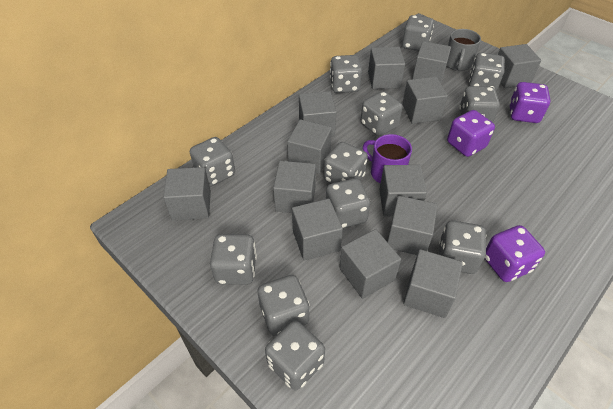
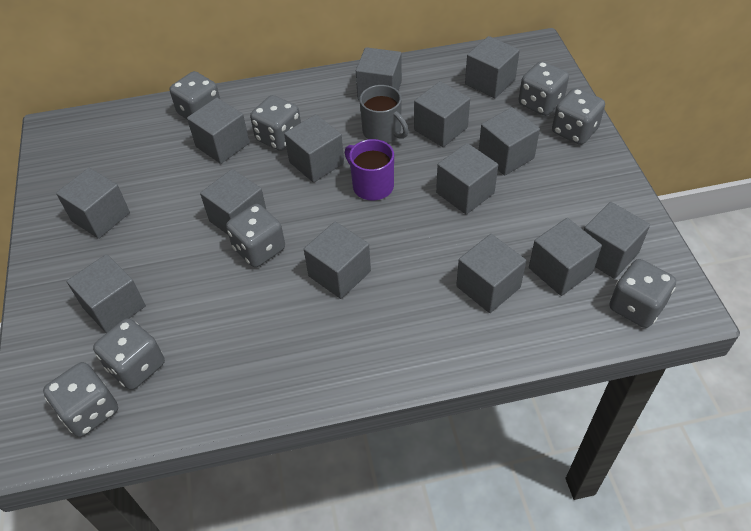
grey cube: 13 -> 14
grey dice: 12 -> 8
purple dice: 3 -> 0

